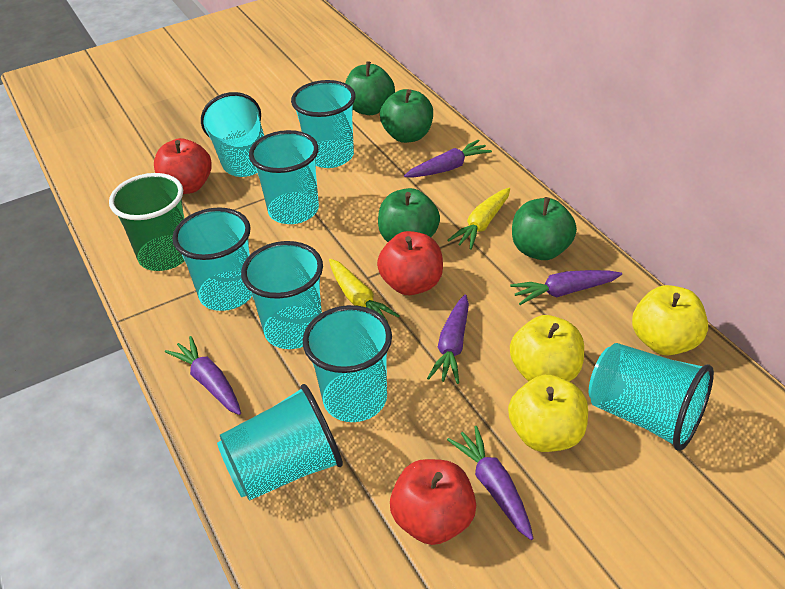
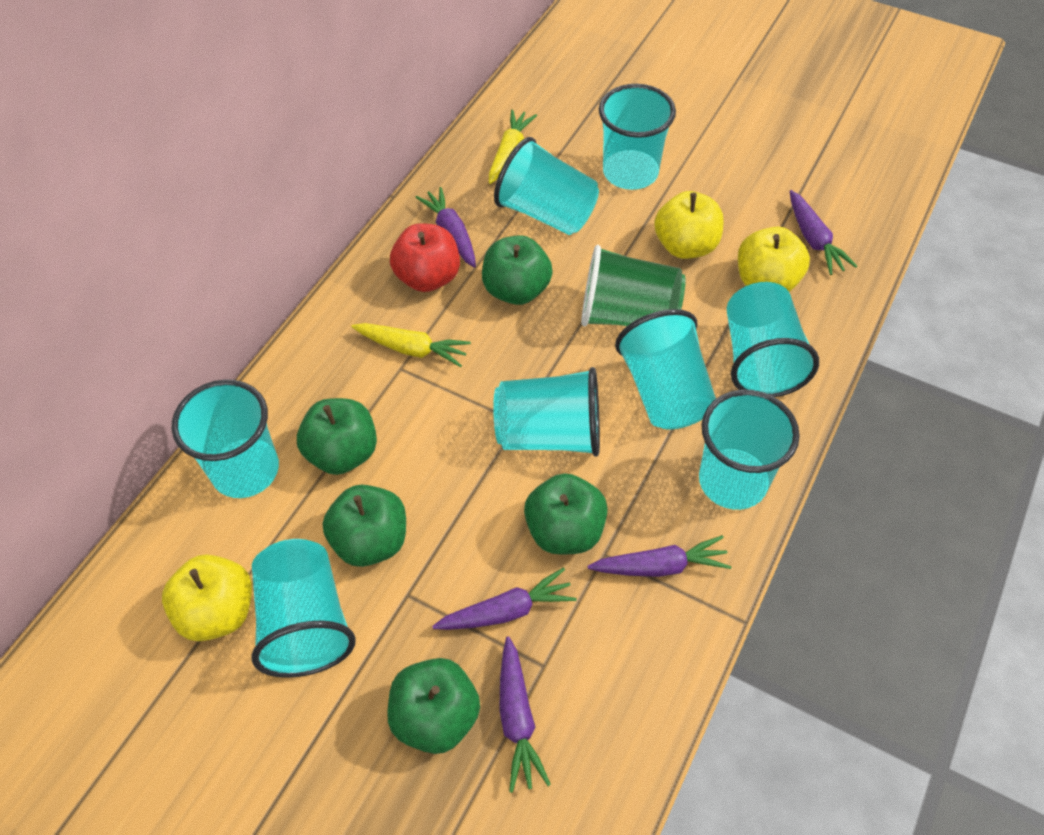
green apple: 4 -> 5
red apple: 3 -> 1

